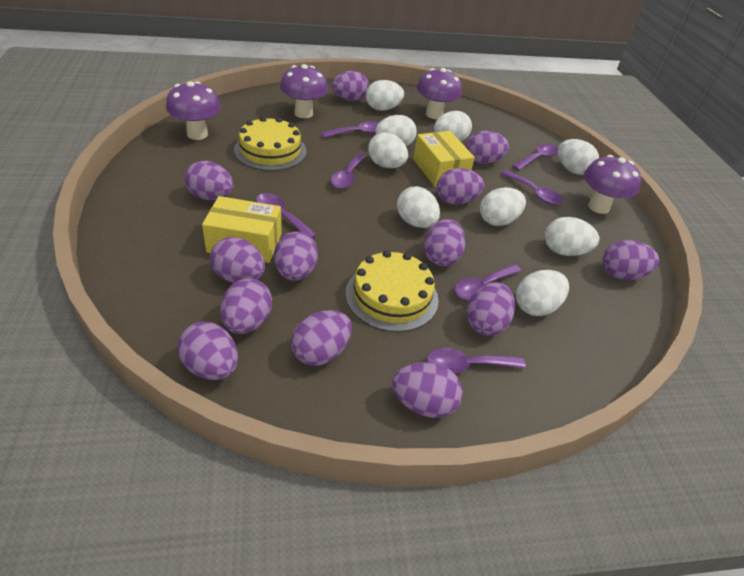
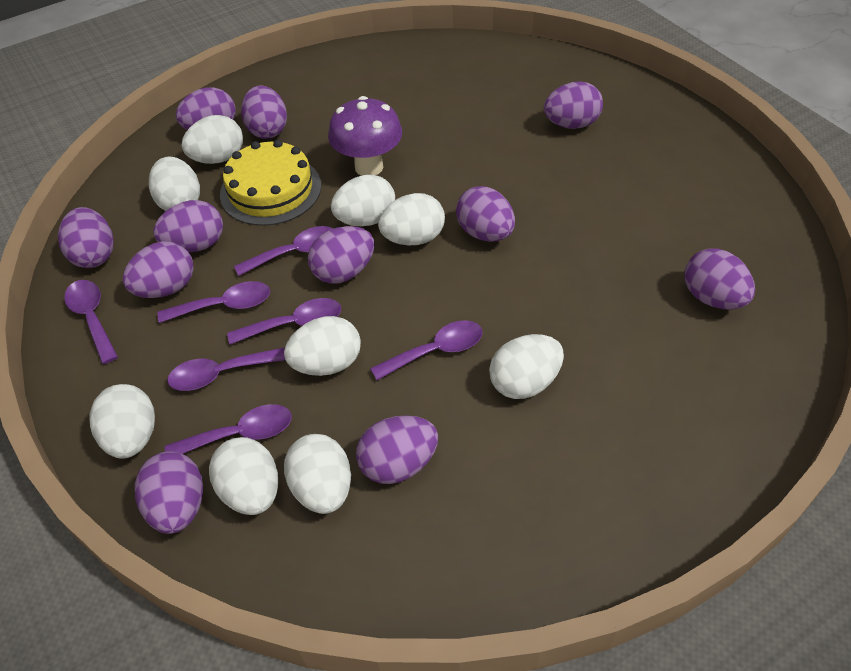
purple egg: 13 -> 11
purple mushroom: 4 -> 1
yellow box: 2 -> 0
yellow cake: 2 -> 1

